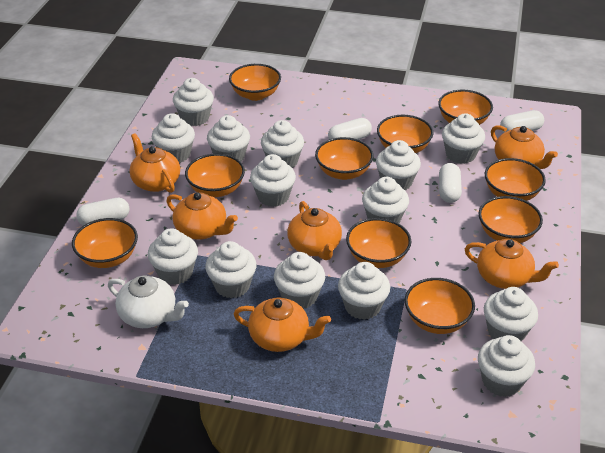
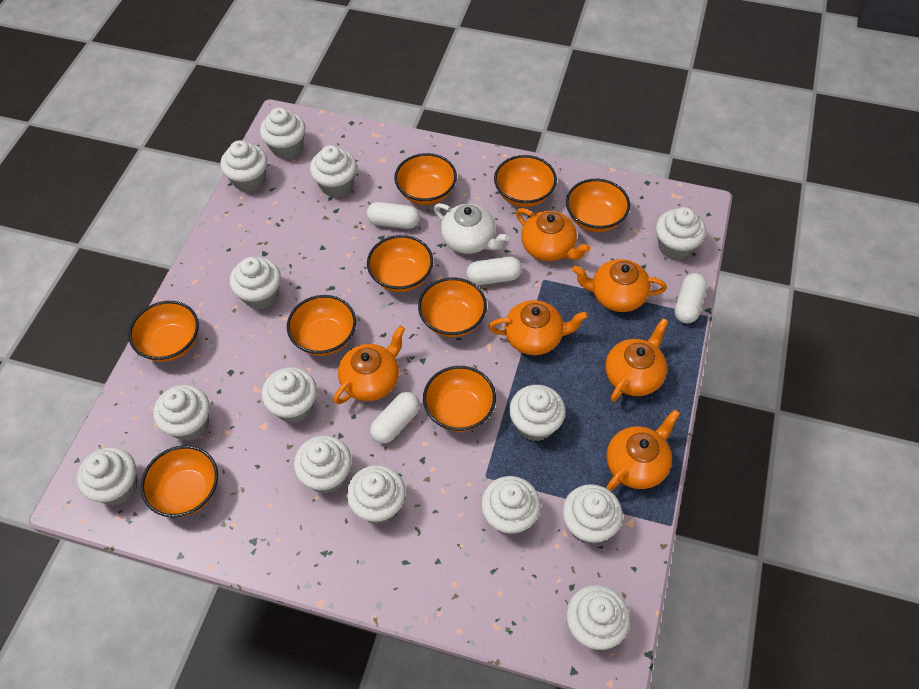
orange bowl: 10 -> 9

